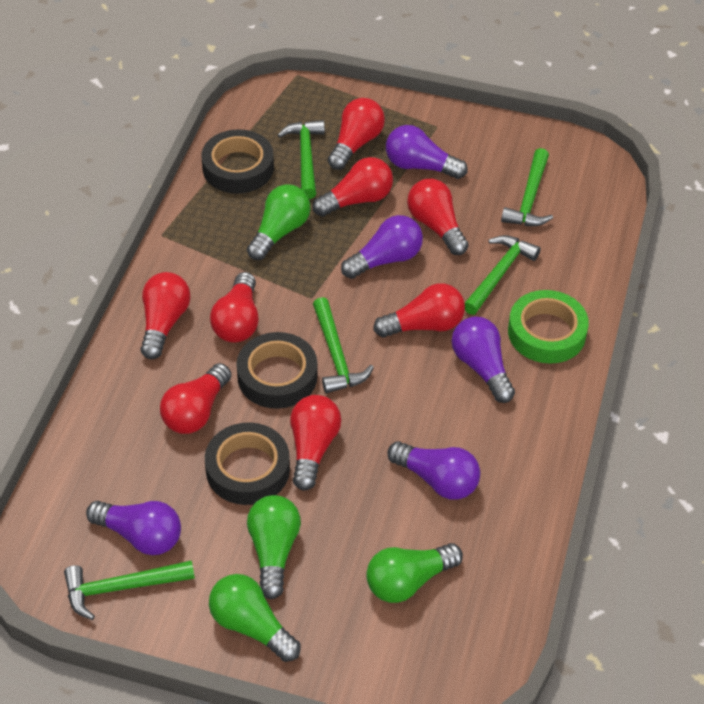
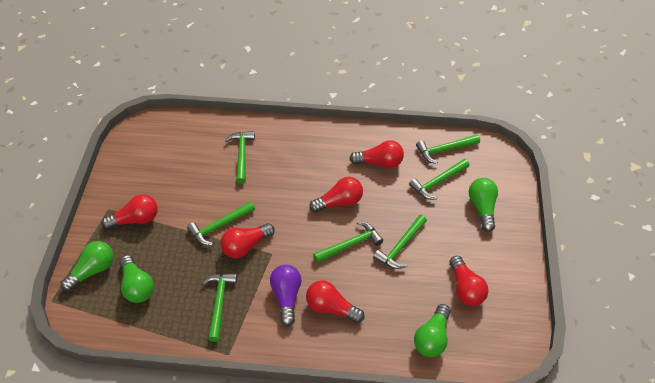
black tape: 3 -> 0
green hammer: 5 -> 7
green tape: 1 -> 0
purple light bulb: 5 -> 1
red light bulb: 8 -> 6

